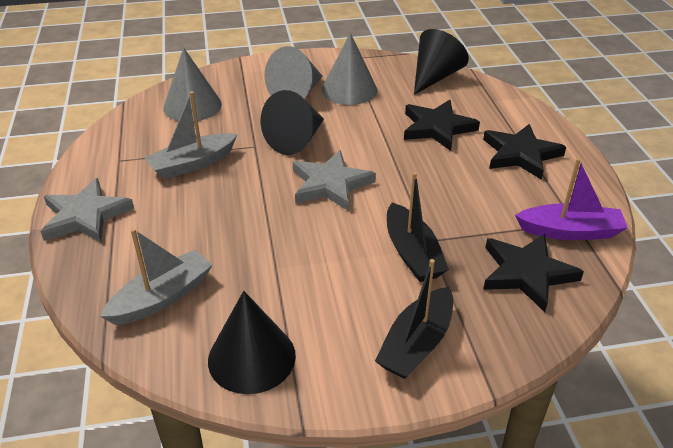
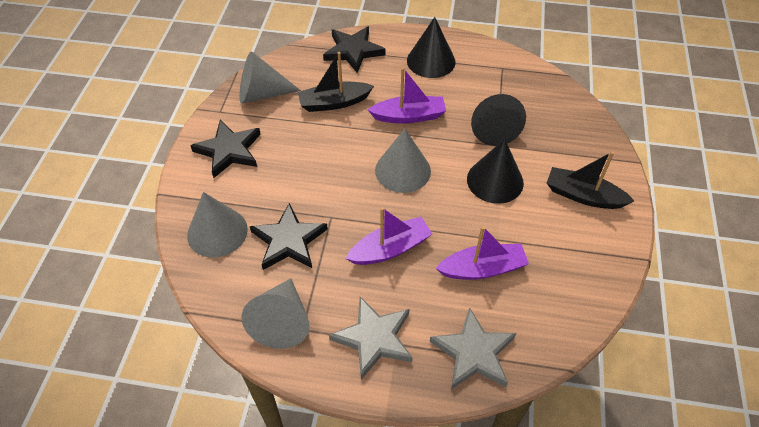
grey boat: 2 -> 0
grey cone: 3 -> 4
purple boat: 1 -> 3

